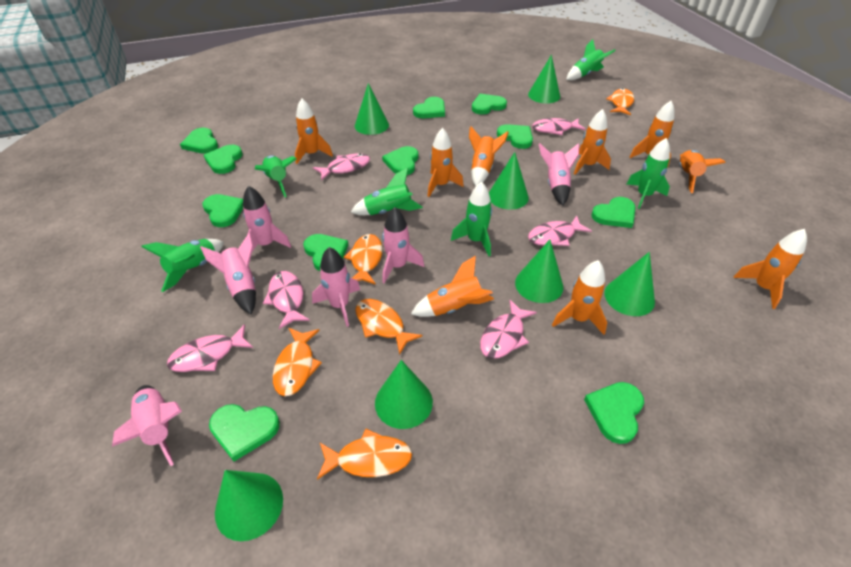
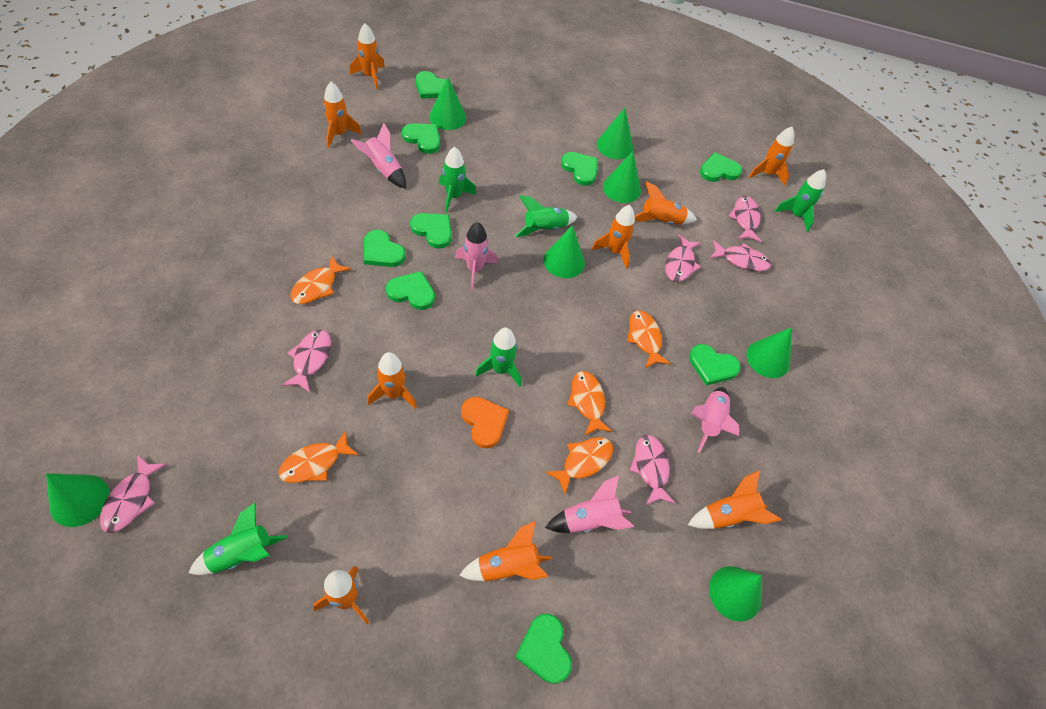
green heart: 11 -> 9
green rocket: 6 -> 5
orange heart: 0 -> 1
pink rocket: 6 -> 4

